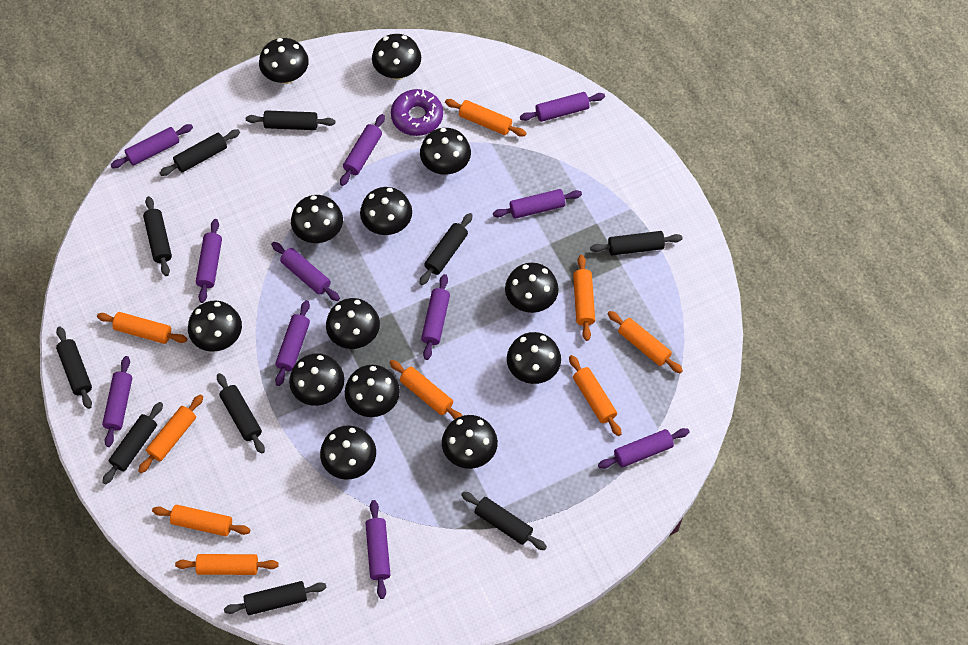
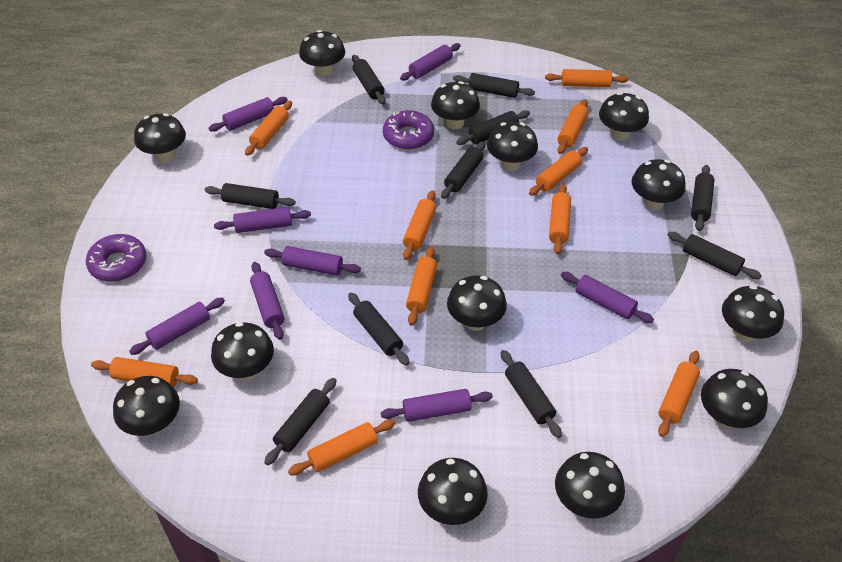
orange rolling pin: 9 -> 10
purple donut: 1 -> 2
purple rolling pin: 11 -> 8

